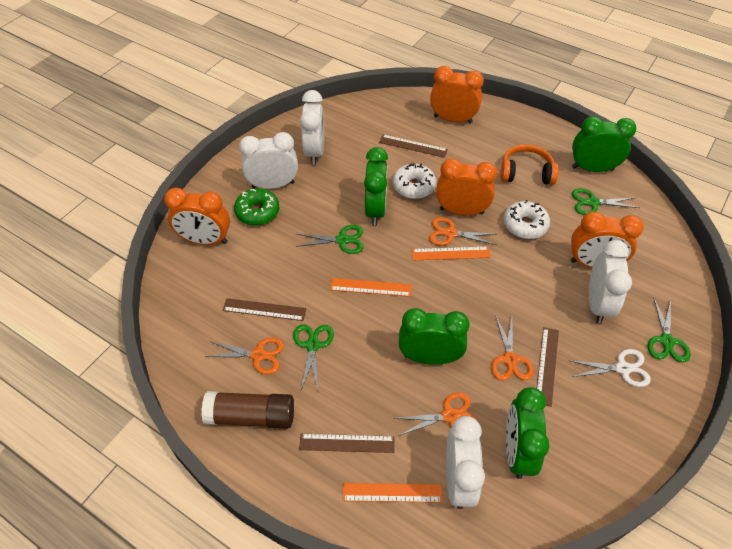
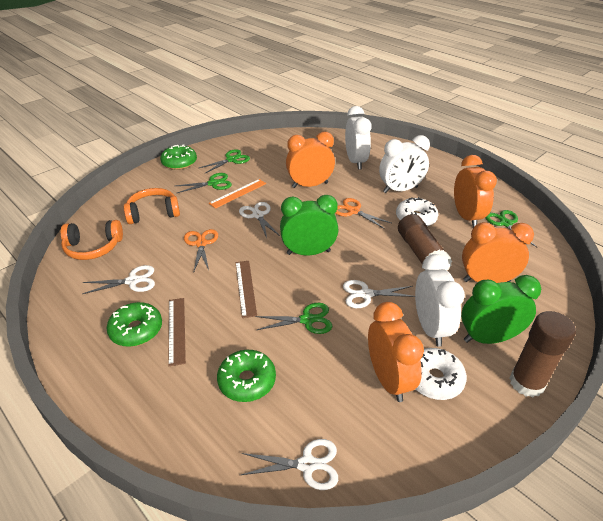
brown glue stick: 1 -> 2
brown ruler: 4 -> 2
green clock: 4 -> 2
green donut: 1 -> 3
orange headphones: 1 -> 2
orange ruler: 3 -> 1
orange scissors: 4 -> 2
white clock: 4 -> 3
white scissors: 1 -> 4

